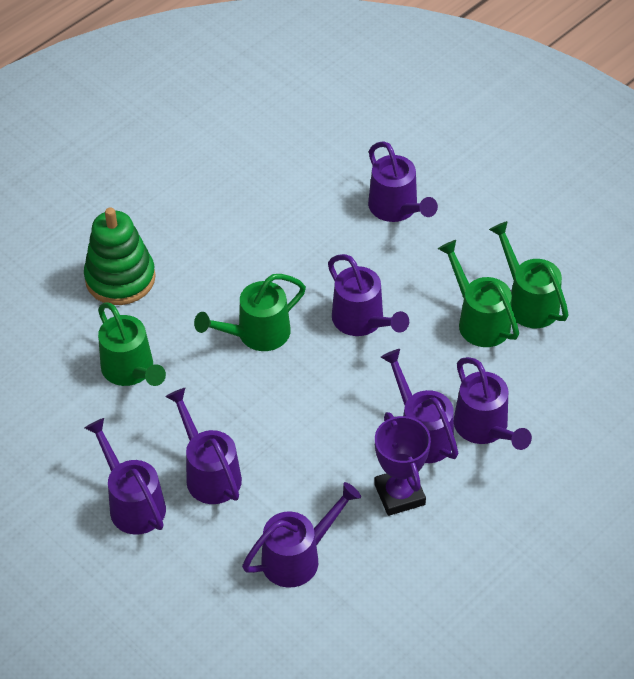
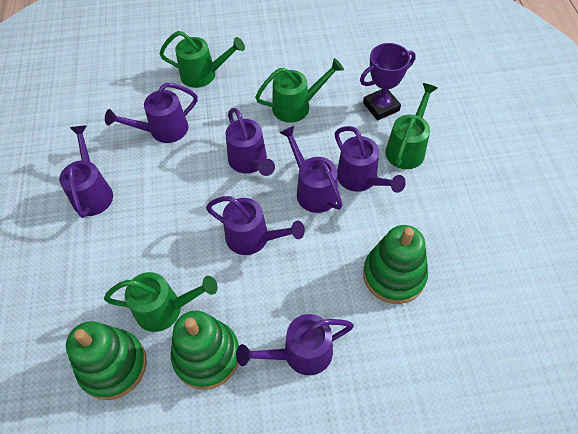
green stacking toy: 1 -> 3

